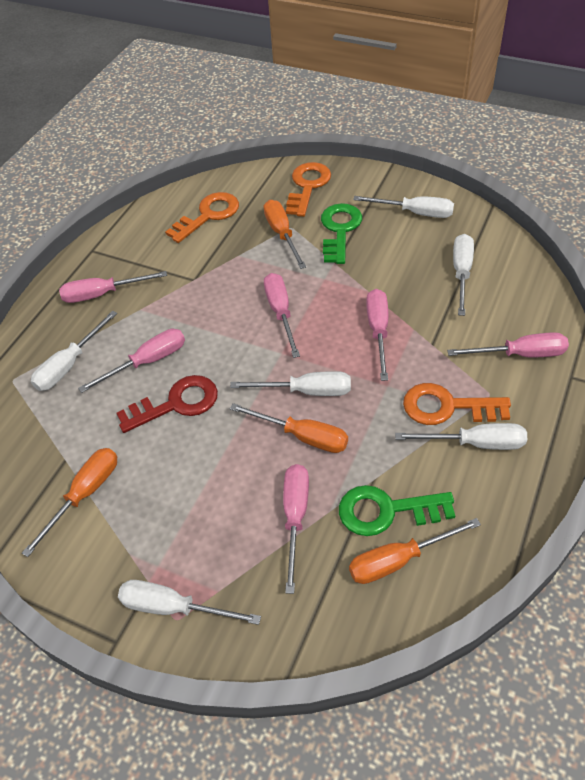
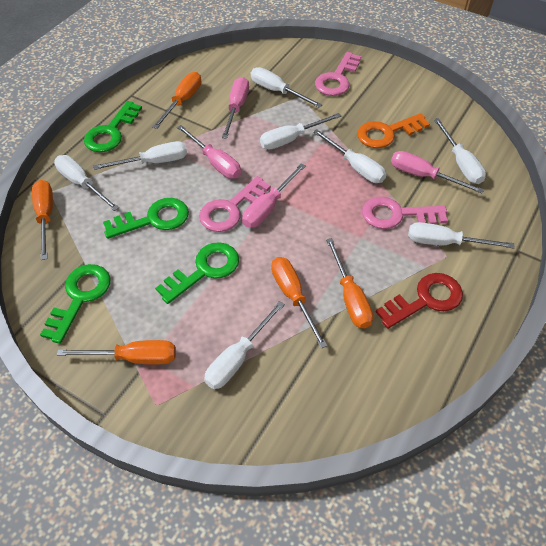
green key: 2 -> 4
orange key: 3 -> 1
orange screwdriver: 4 -> 5
pink key: 0 -> 3
pink screwdriver: 6 -> 4
white screwdriver: 6 -> 8

